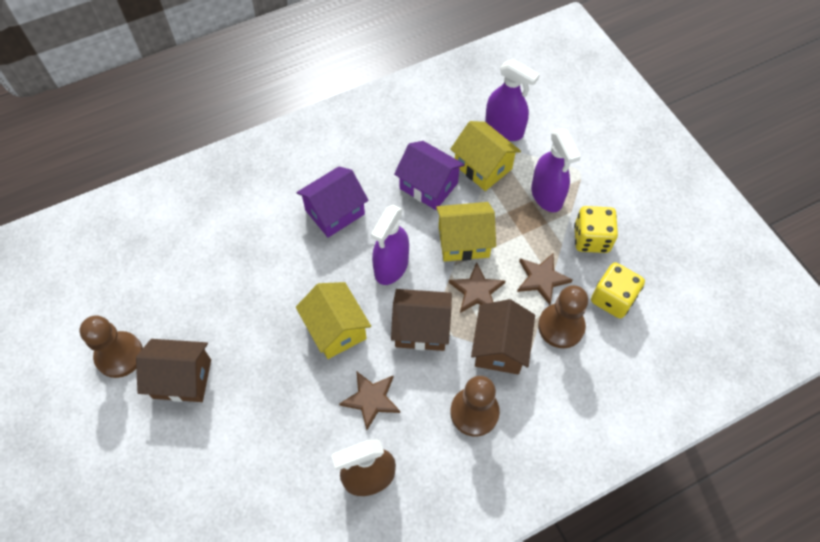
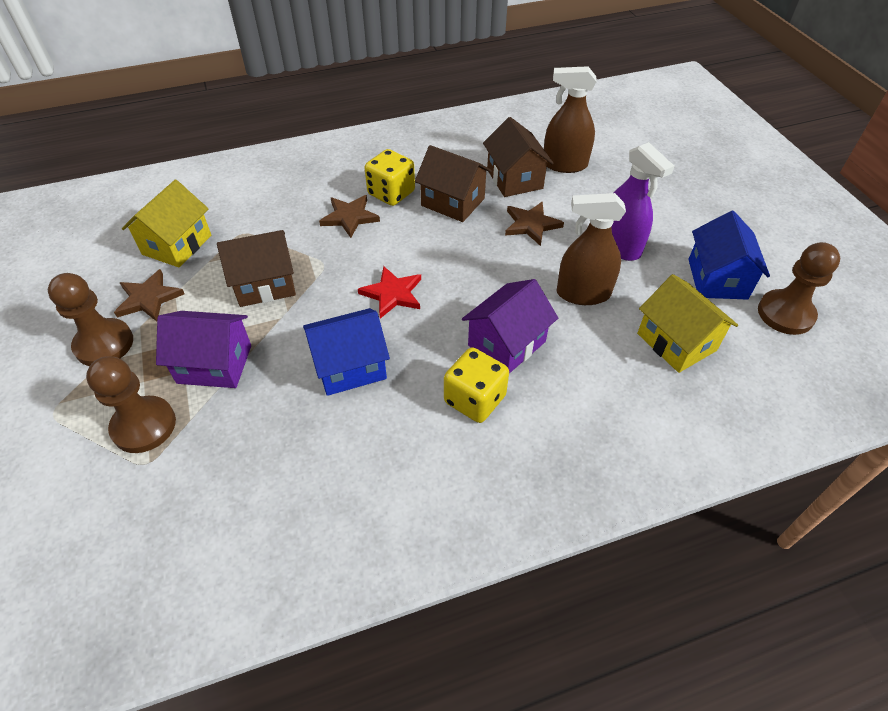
blue house: 0 -> 2
brown spray bottle: 1 -> 2
purple spray bottle: 3 -> 1
red star: 0 -> 1
yellow house: 3 -> 2

